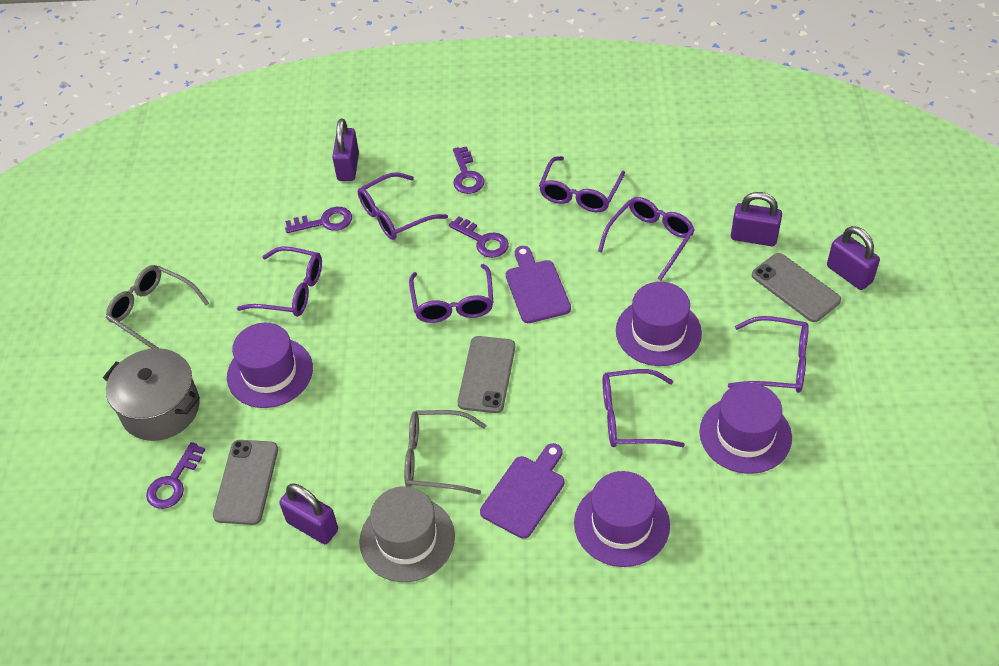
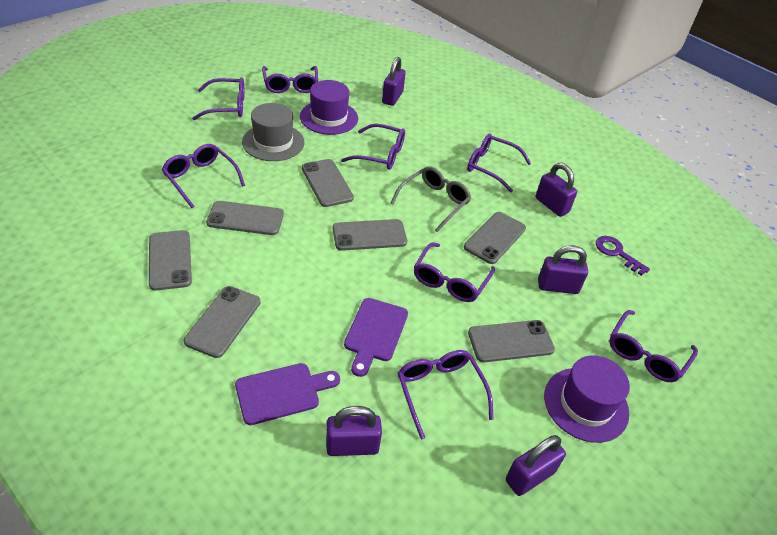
grey glasses: 2 -> 1
grey phone: 3 -> 7
grey pot: 1 -> 0
purple glasses: 7 -> 8
purple hat: 4 -> 2
purple key: 4 -> 1
purple padlock: 4 -> 5

